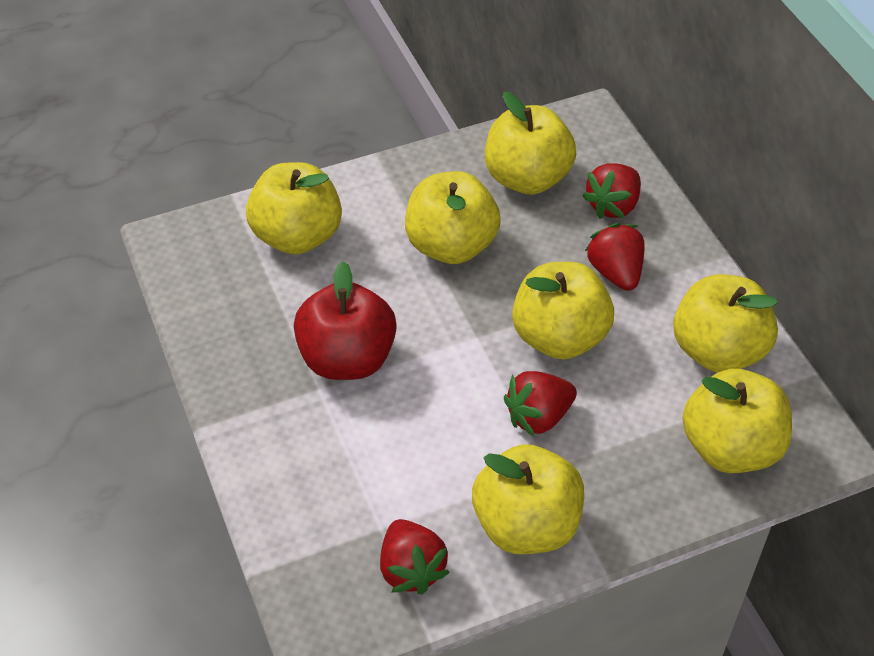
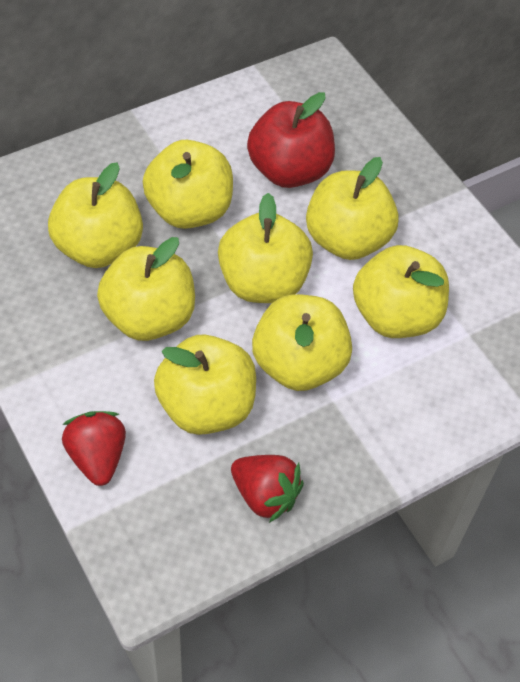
red strawberry: 4 -> 2
yellow apple: 7 -> 8

